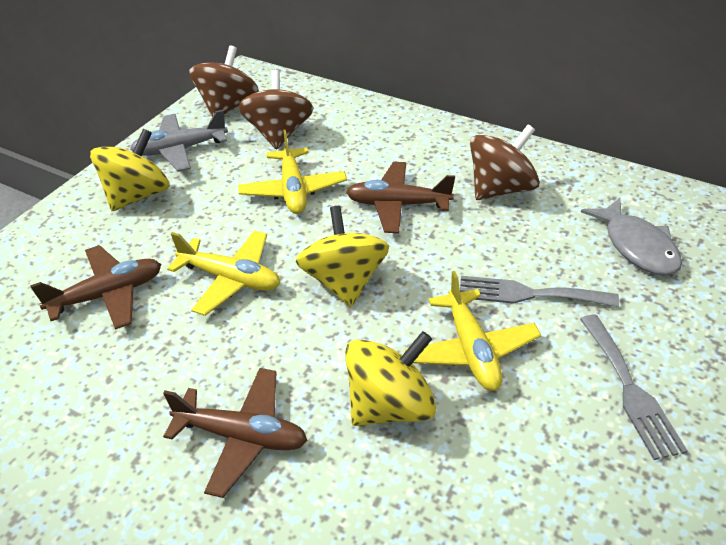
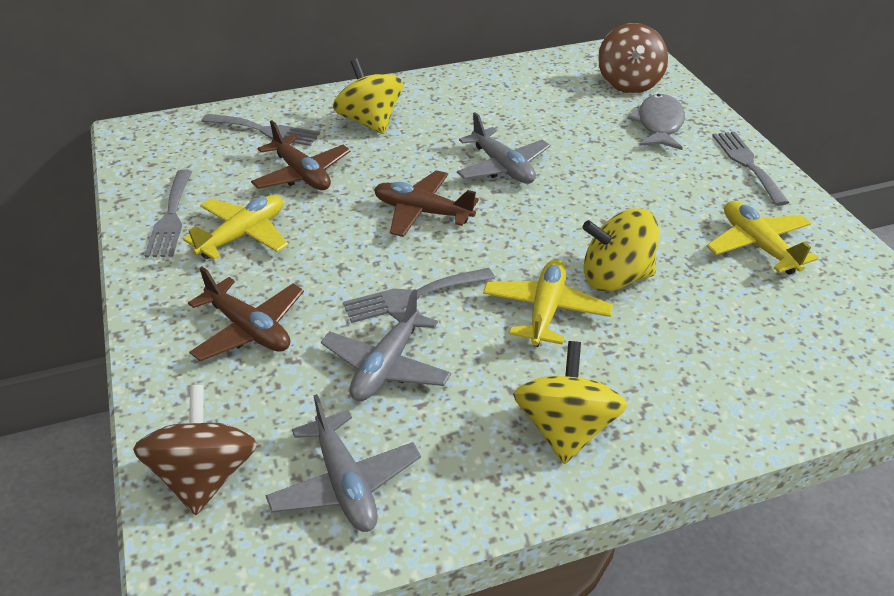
brown spinning top: 3 -> 2
grey fork: 2 -> 4
grey plane: 1 -> 3

